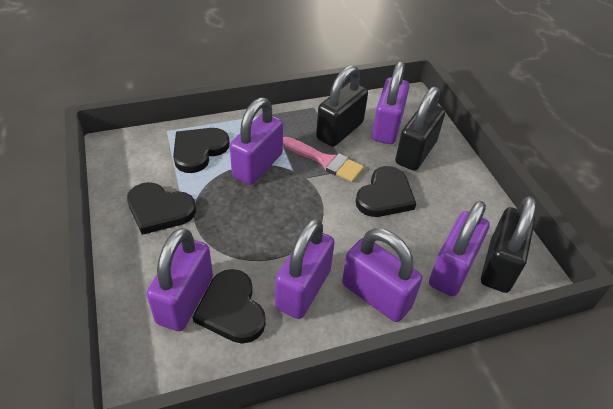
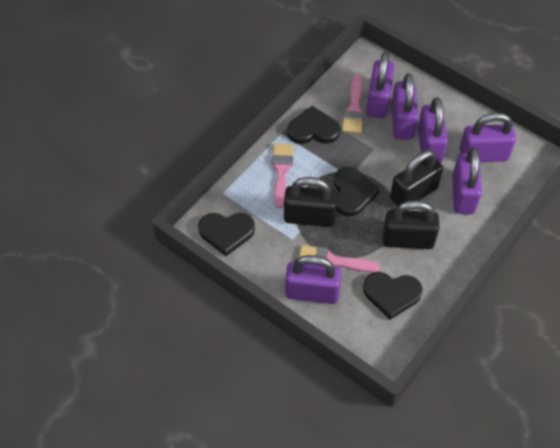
pink brush: 1 -> 3

